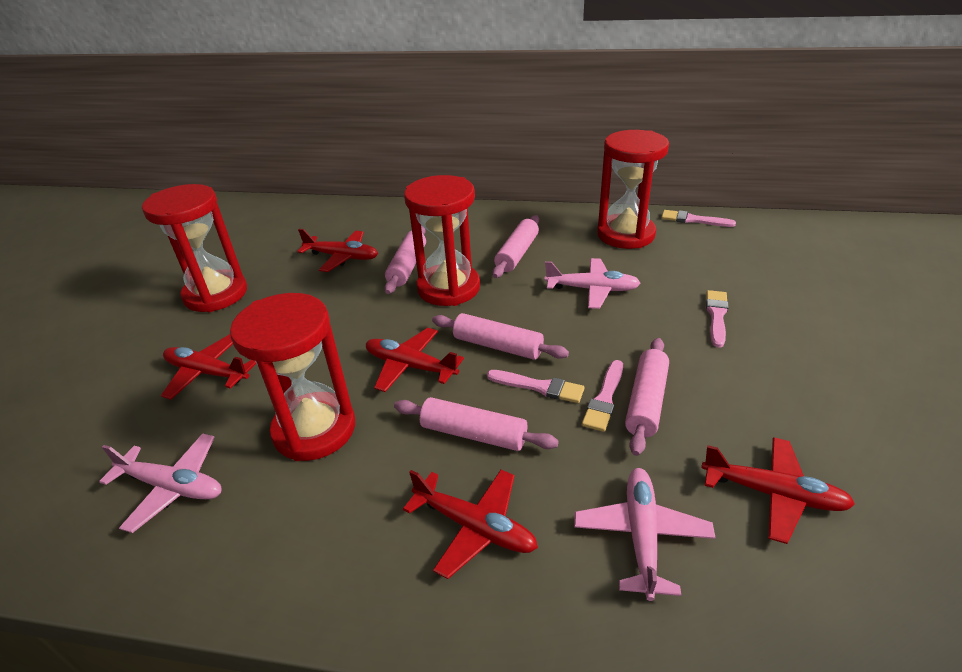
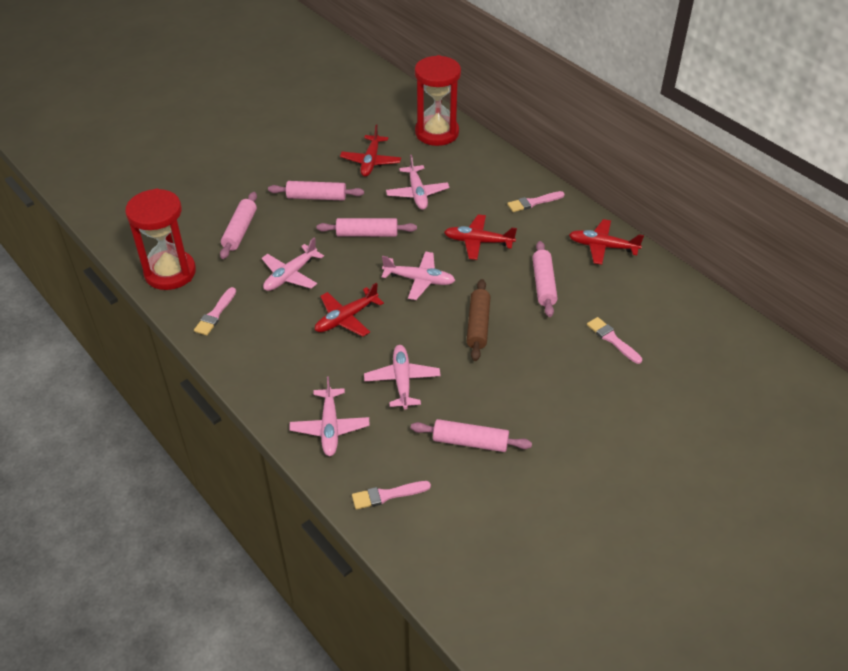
brown rolling pin: 0 -> 1
pink plane: 3 -> 5
red hourglass: 4 -> 2
red plane: 5 -> 4

